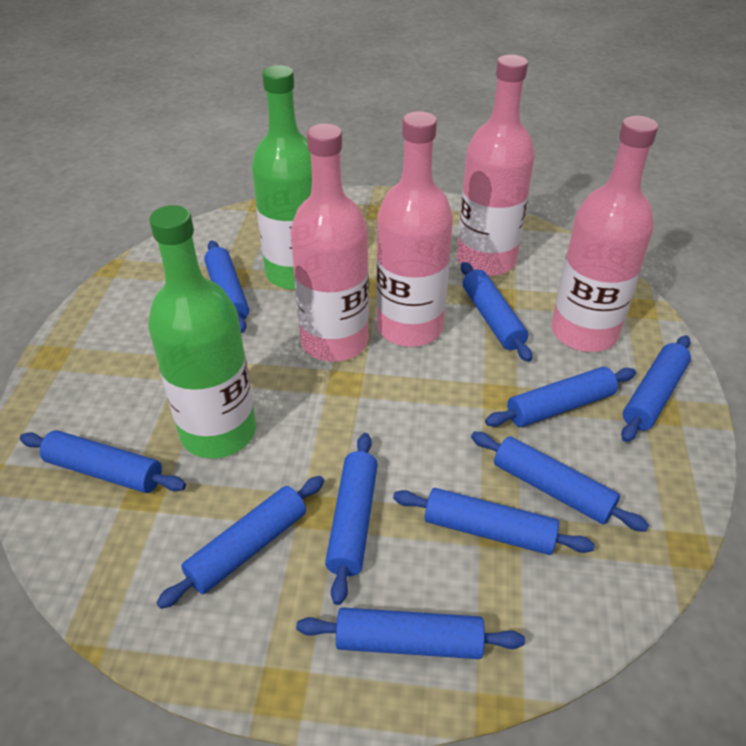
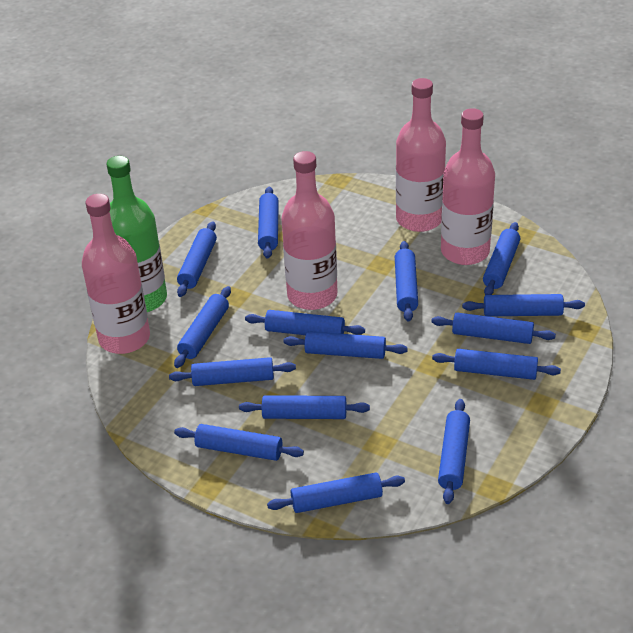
blue rolling pin: 10 -> 15
green bottle: 2 -> 1

